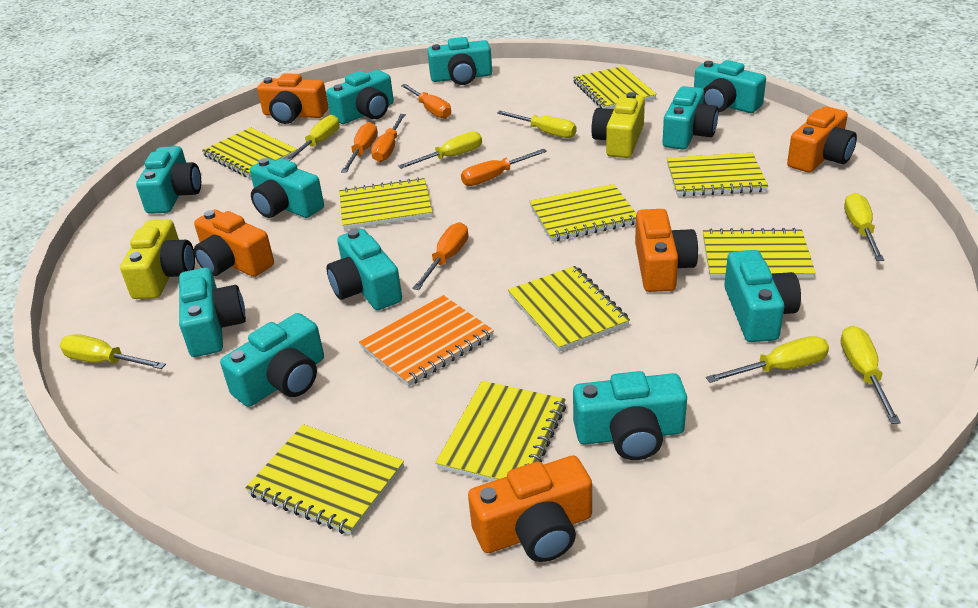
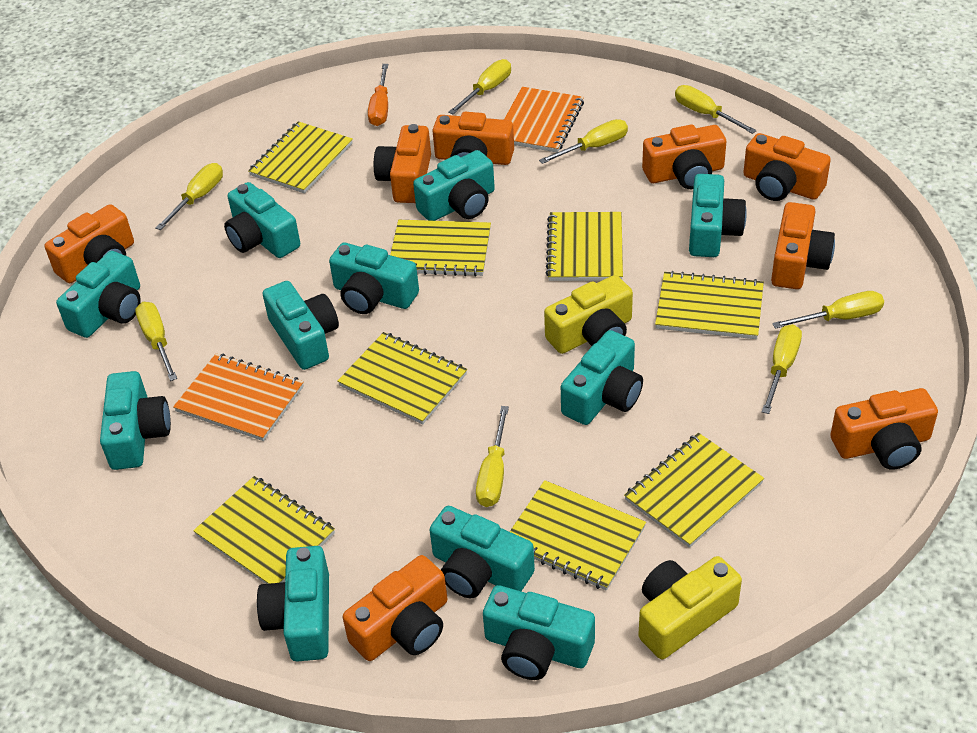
orange camera: 5 -> 8
orange notebook: 1 -> 2
orange screwdriver: 5 -> 1
yellow notebook: 9 -> 8
yellow screwdriver: 7 -> 8

